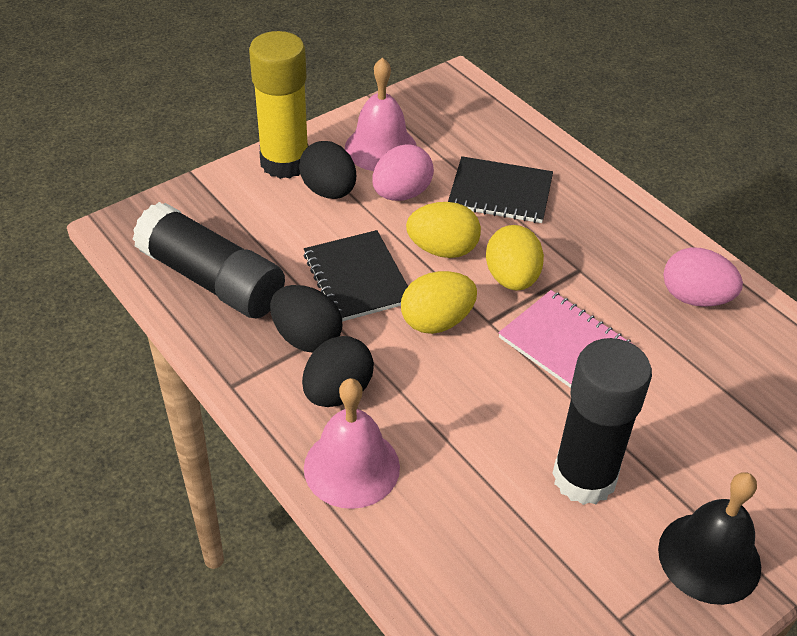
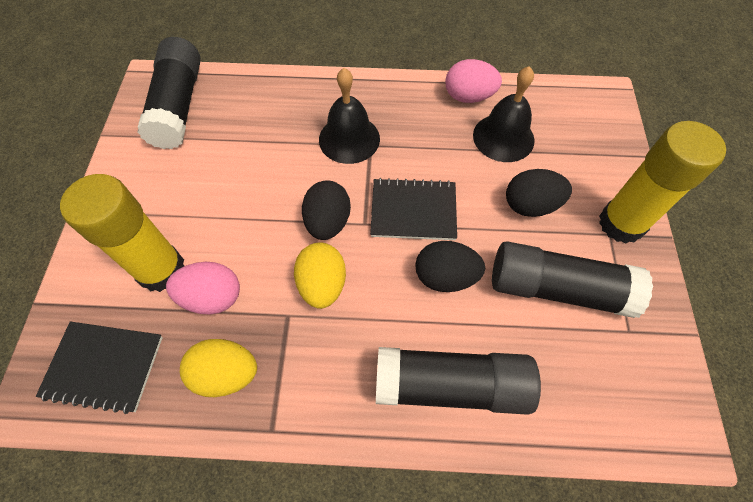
black bell: 1 -> 2
black glue stick: 2 -> 3
pink bell: 2 -> 0
pink notebook: 1 -> 0
yellow egg: 3 -> 2
yellow glue stick: 1 -> 2

